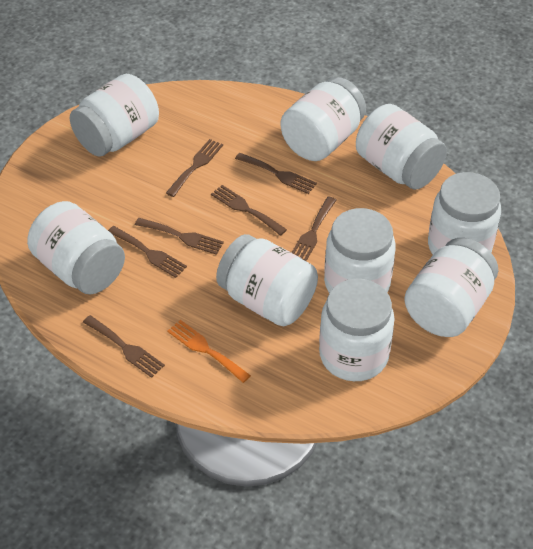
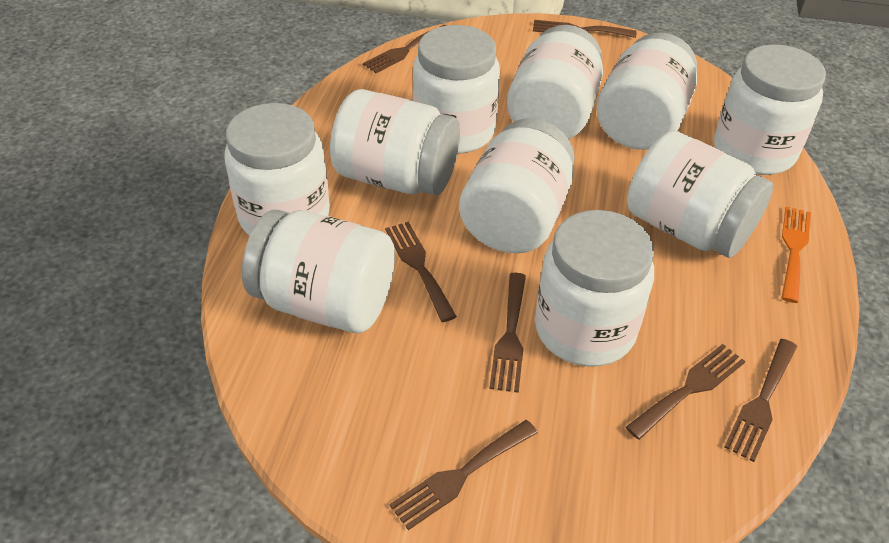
white jar: 9 -> 10

